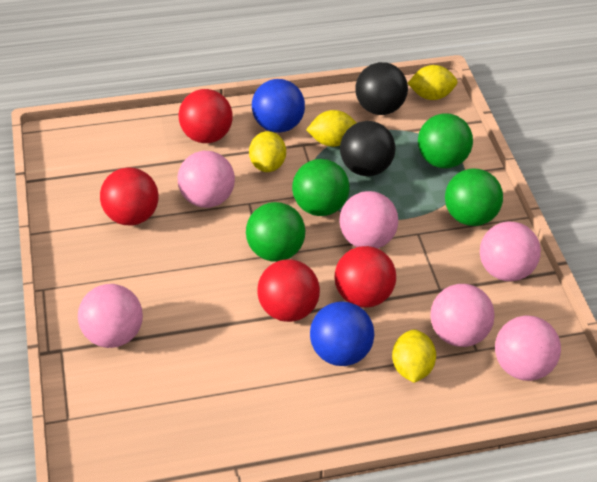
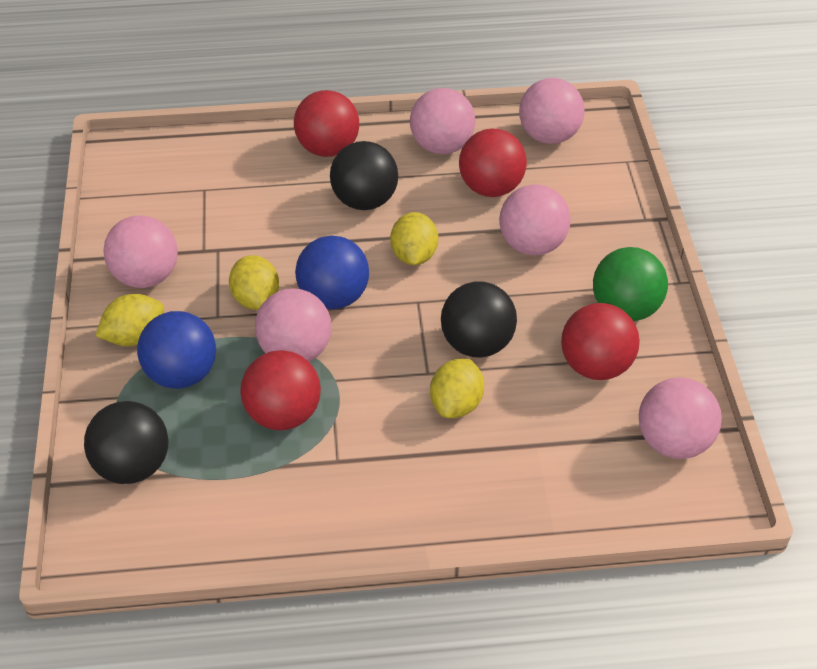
black ball: 2 -> 3
green ball: 4 -> 1

